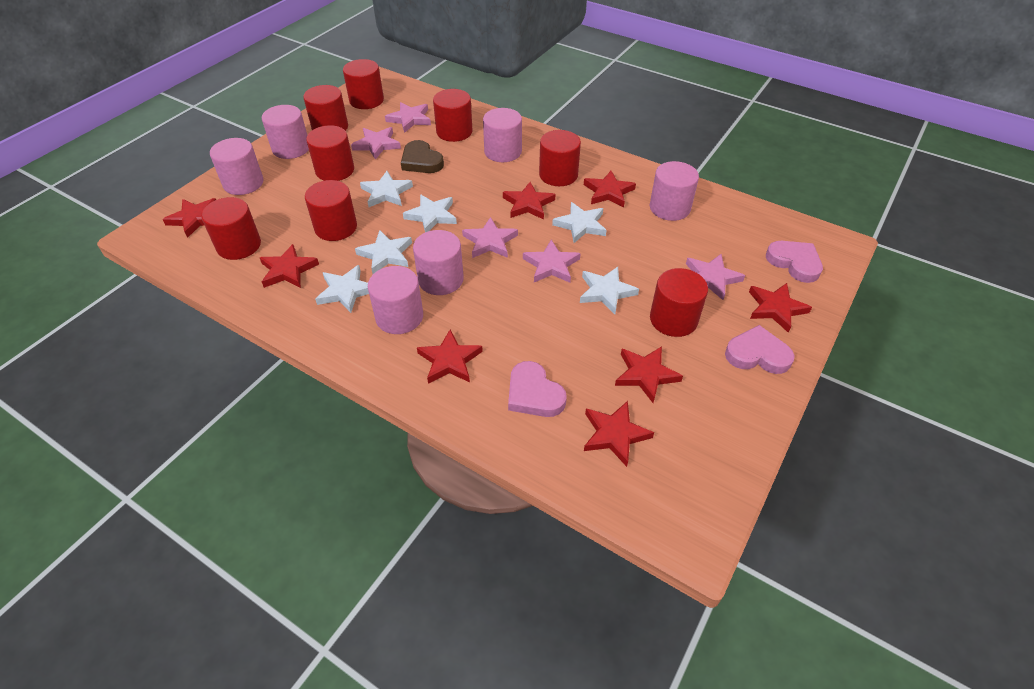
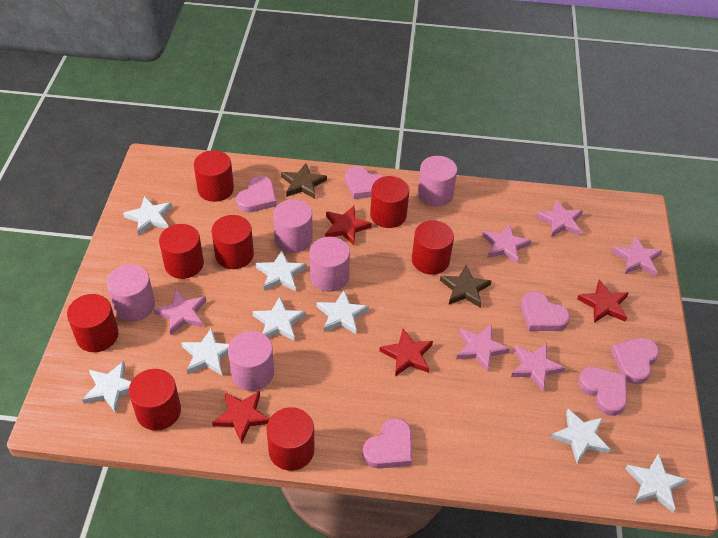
brown heart: 1 -> 0
brown star: 0 -> 2
pink cylinder: 6 -> 5
pink heart: 3 -> 6
pink star: 5 -> 6
red star: 8 -> 4
white star: 6 -> 8

